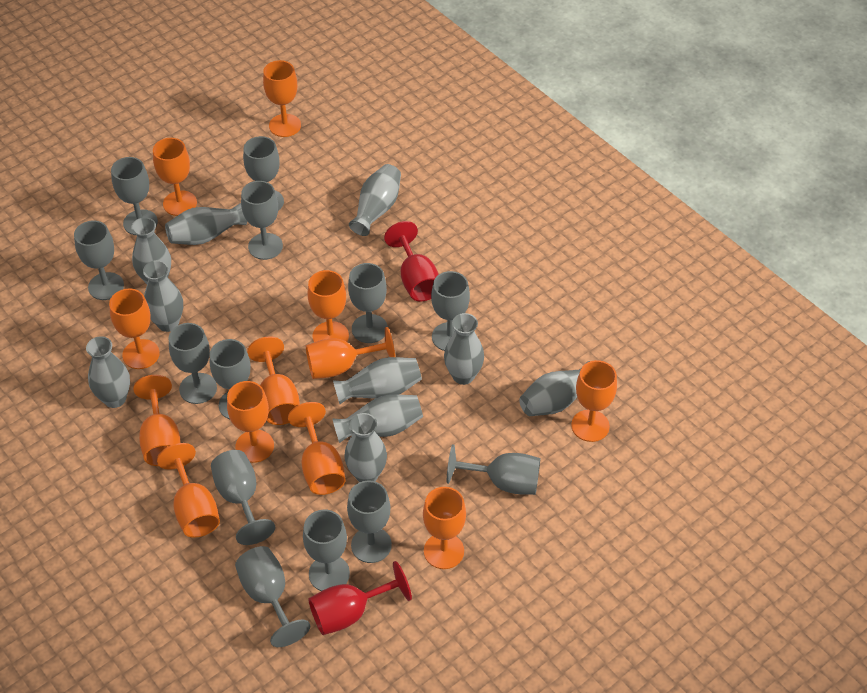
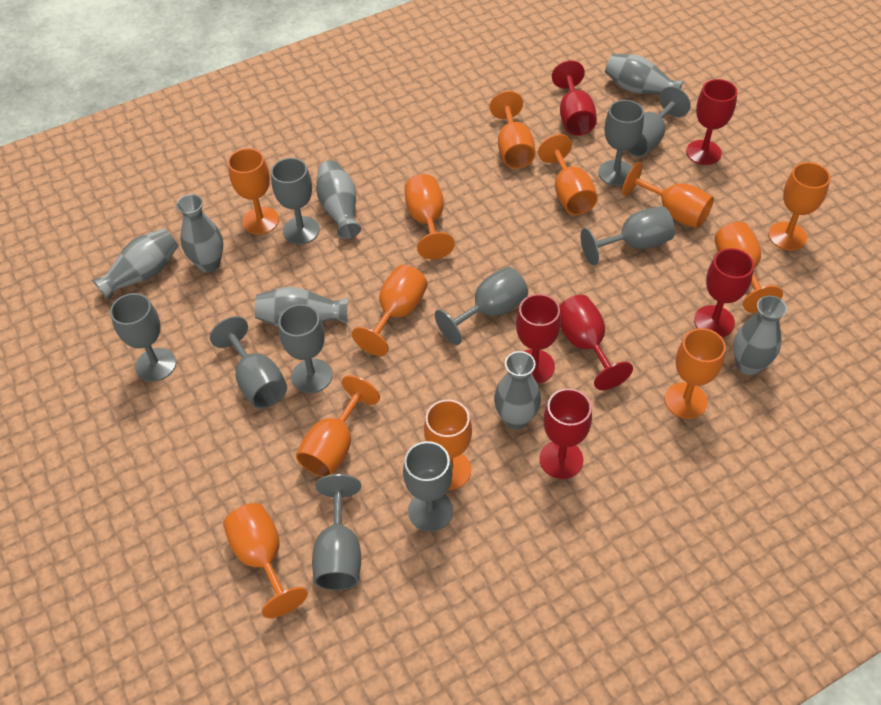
grey goblet: 13 -> 10
grey vase: 10 -> 7
red goblet: 2 -> 6

